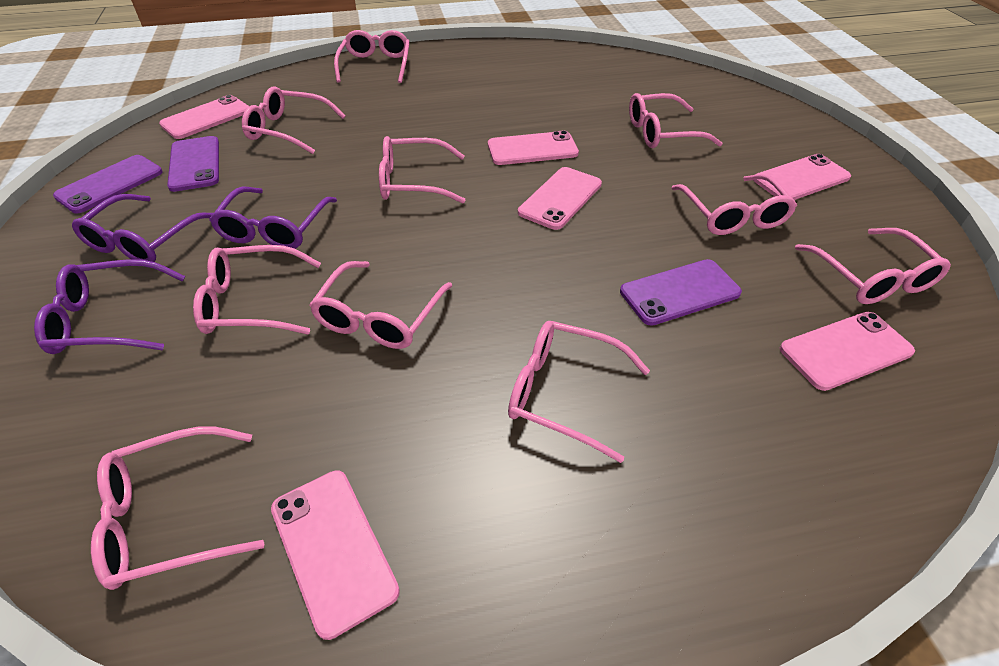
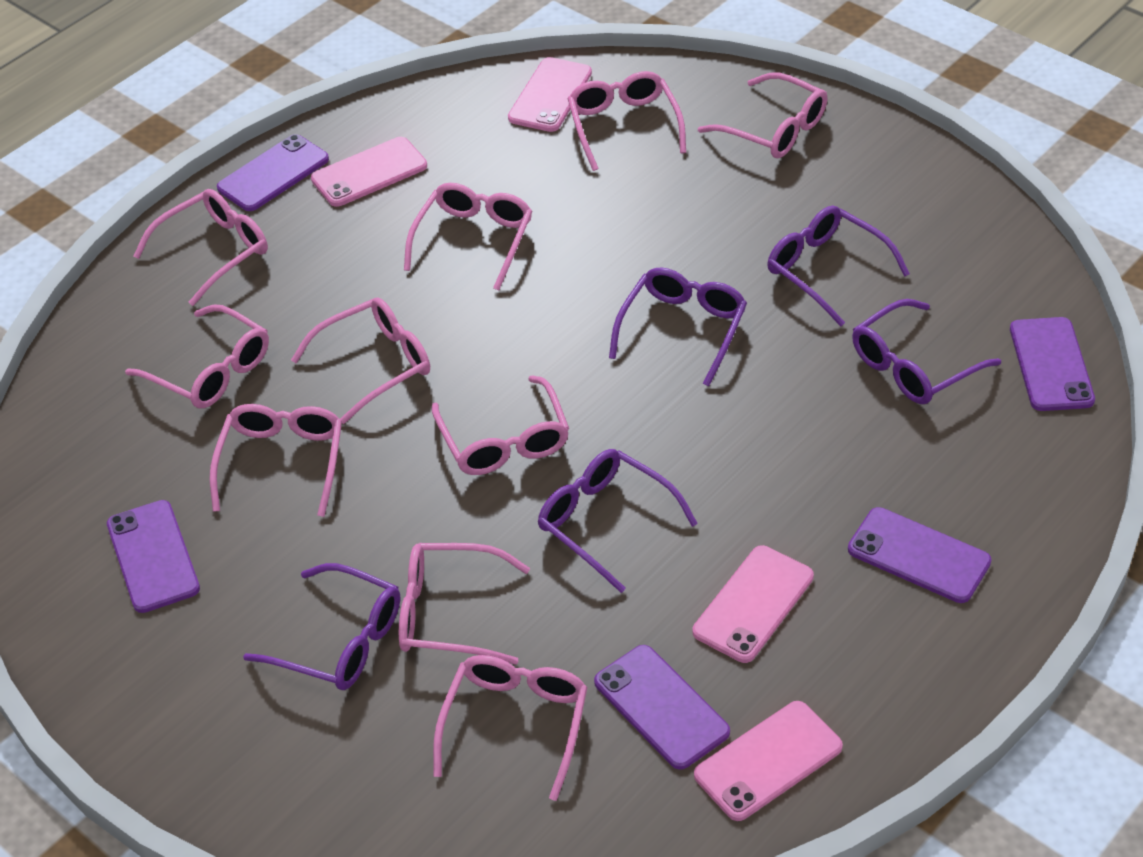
pink phone: 6 -> 4
purple glasses: 3 -> 5
purple phone: 3 -> 5

